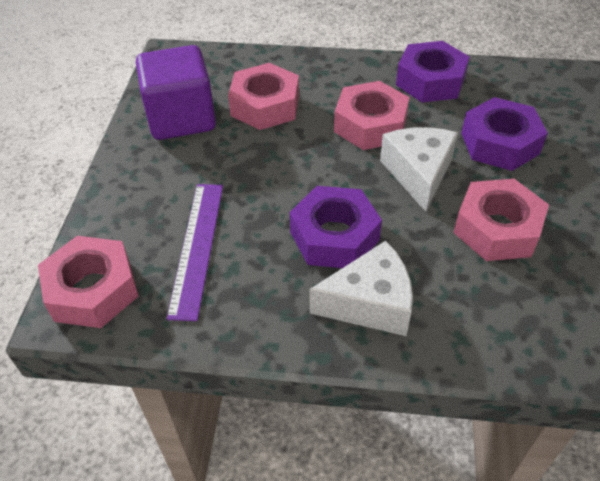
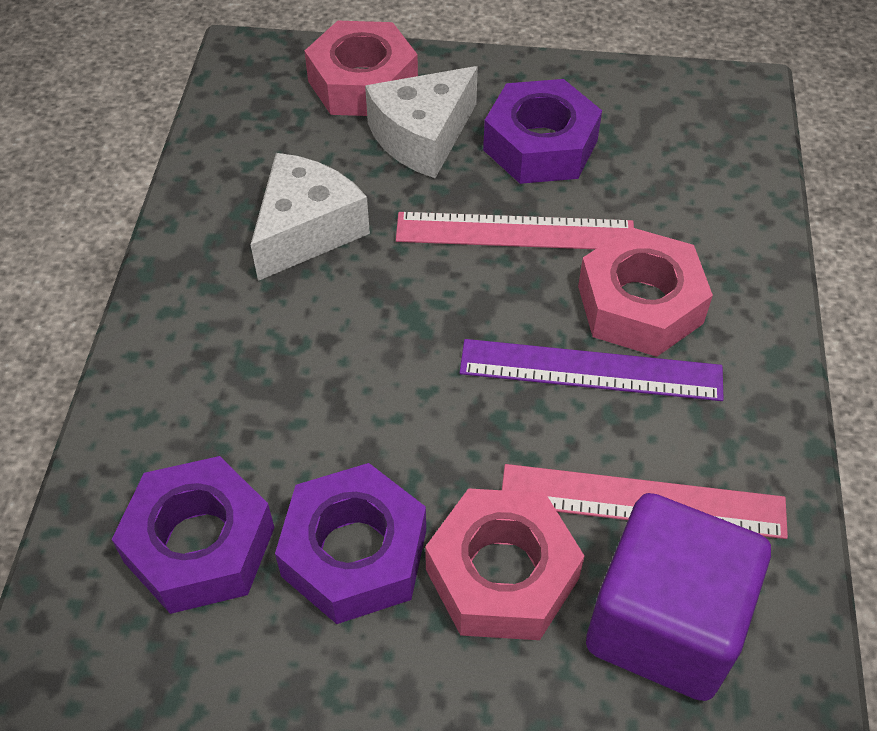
pink nut: 4 -> 3
pink ruler: 0 -> 2

